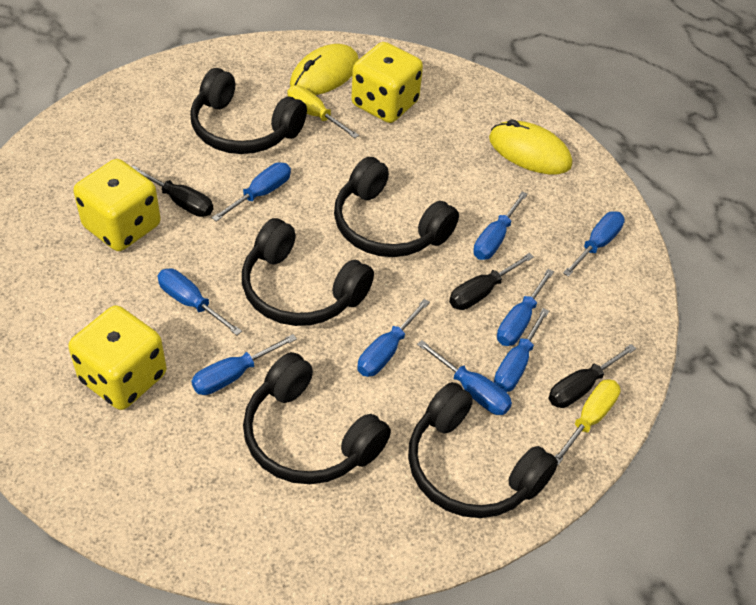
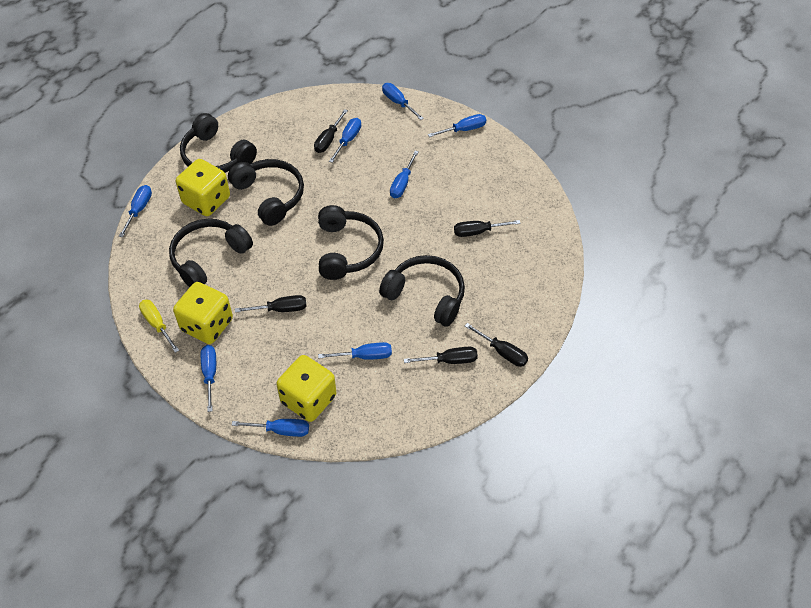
black screwdriver: 3 -> 5
blue screwdriver: 9 -> 8
yellow mouse: 2 -> 0
yellow screwdriver: 2 -> 1

